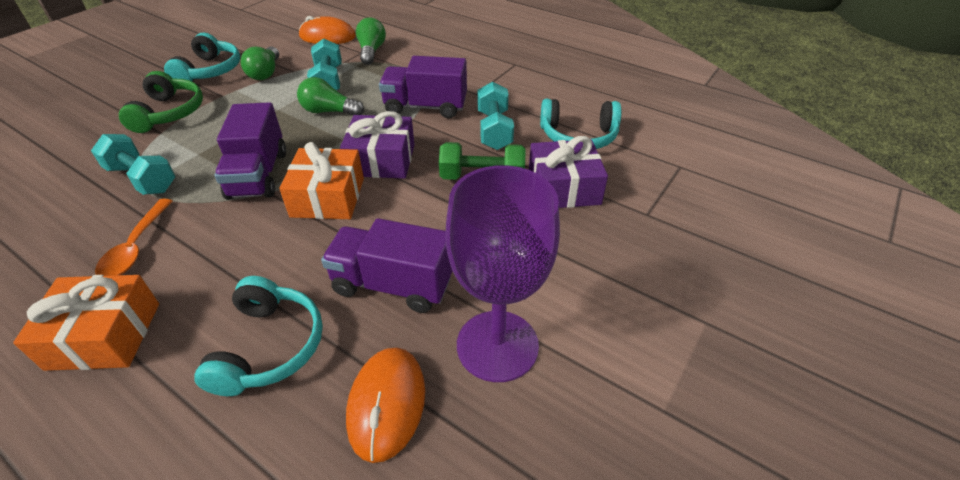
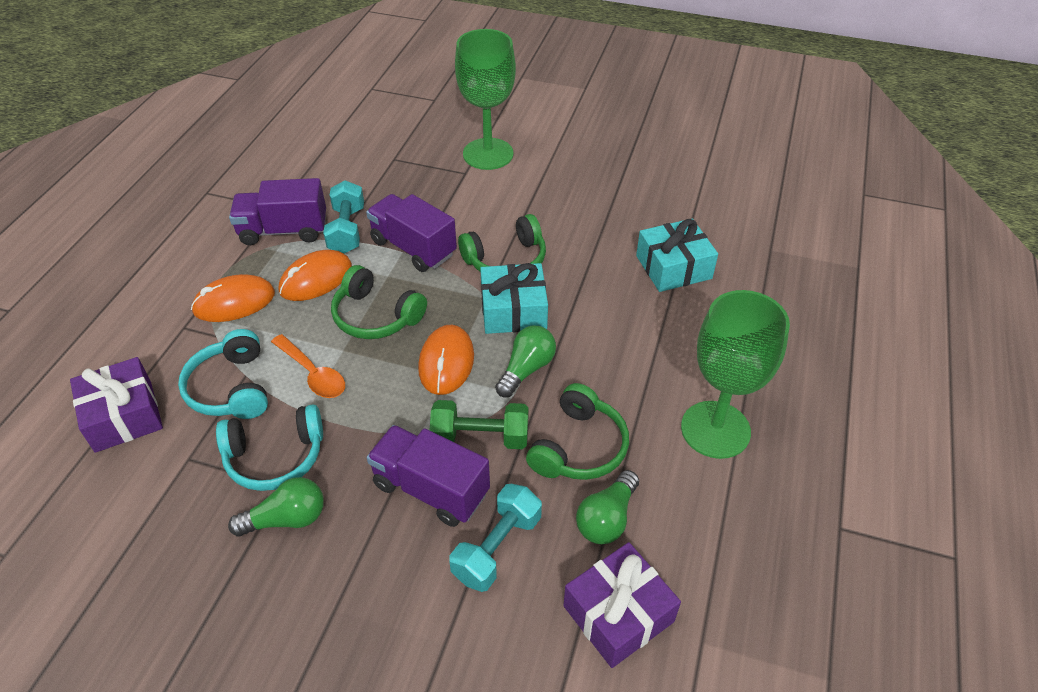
green goblet: 0 -> 2
green headphones: 1 -> 3
orange gift: 2 -> 0
orange mouse: 2 -> 3
purple goblet: 1 -> 0
turquoise dumbbell: 3 -> 2
turquoise gift: 0 -> 2
turquoise headphones: 3 -> 2

